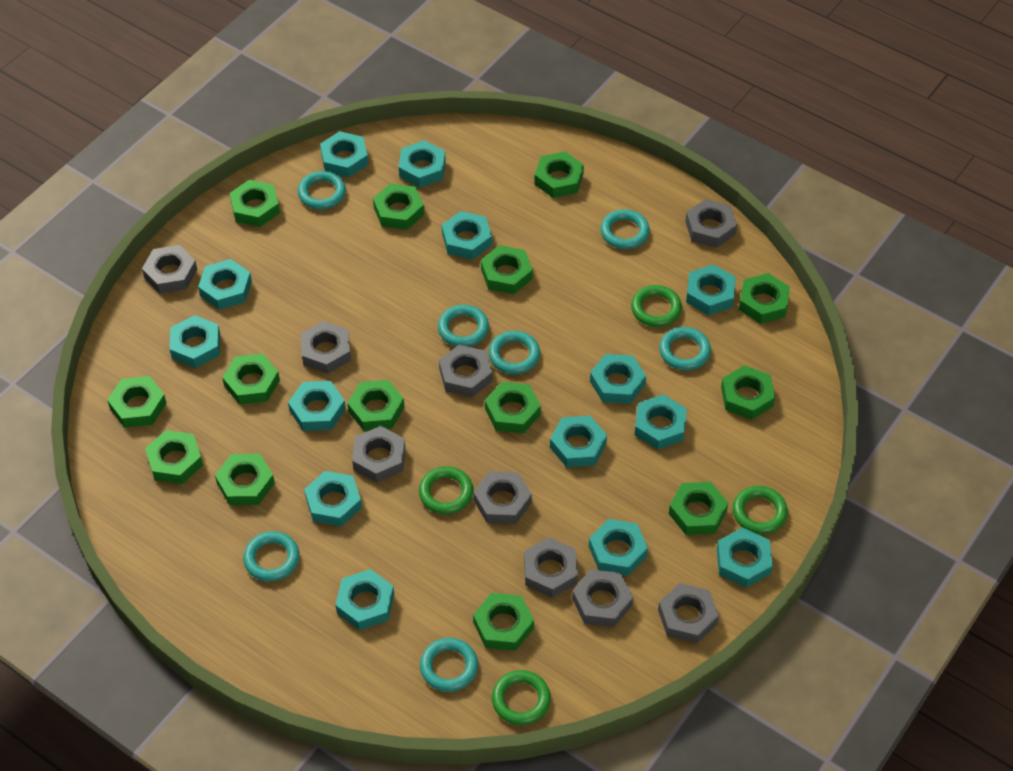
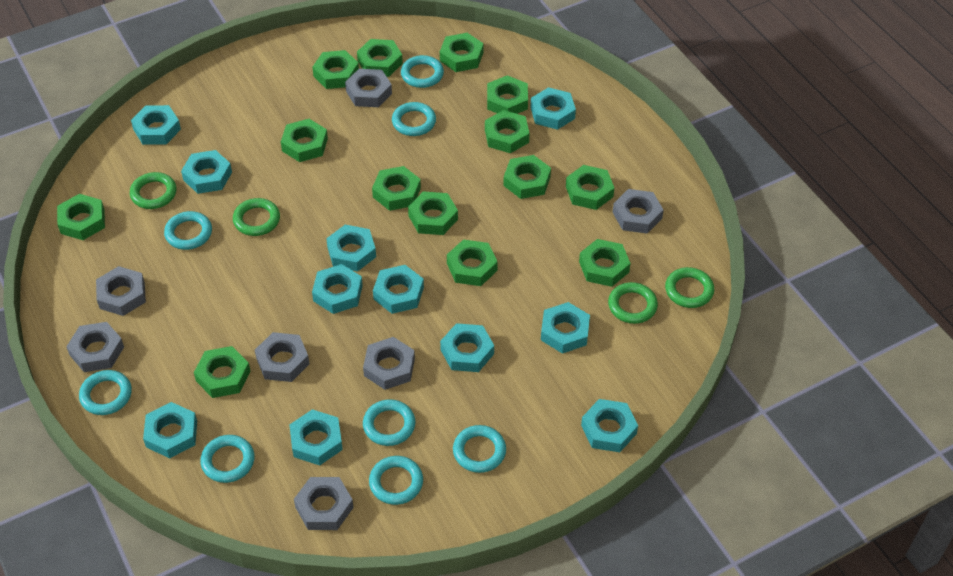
grey nut: 9 -> 7
turquoise nut: 14 -> 11
turquoise ring: 7 -> 8

